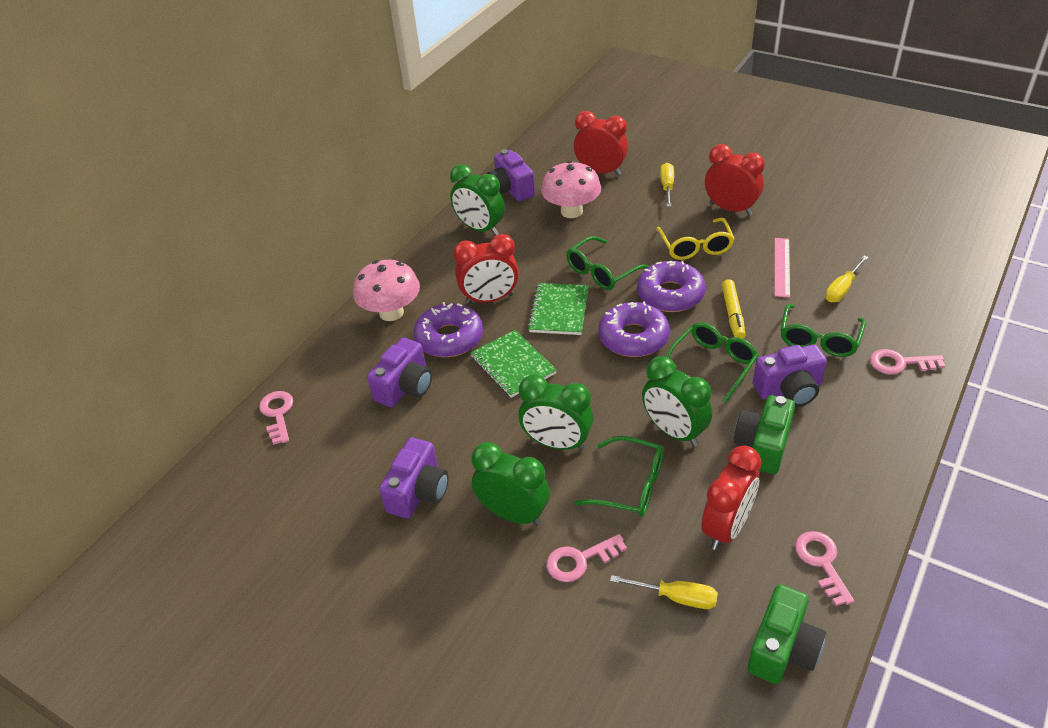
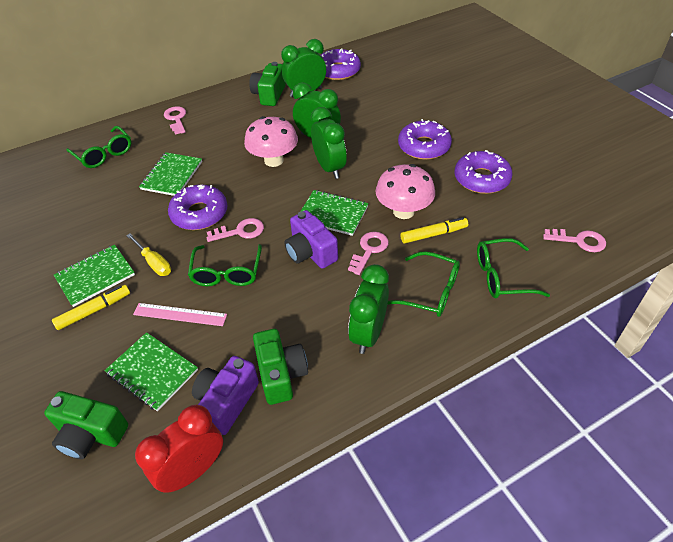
green camera: 2 -> 3
green notebook: 2 -> 4
purple camera: 4 -> 2
purple donut: 3 -> 4
red clock: 4 -> 1
yellow glasses: 1 -> 0
yellow marker: 1 -> 2
yellow screwdriver: 3 -> 1

